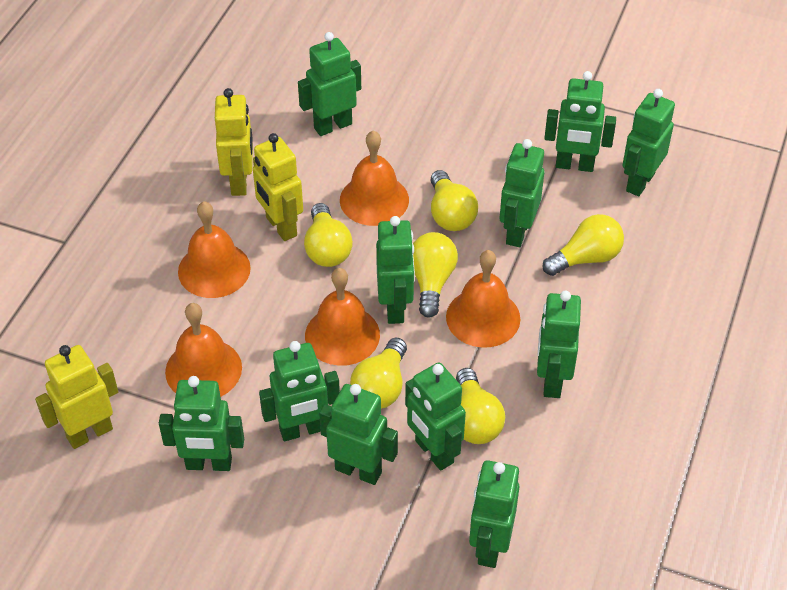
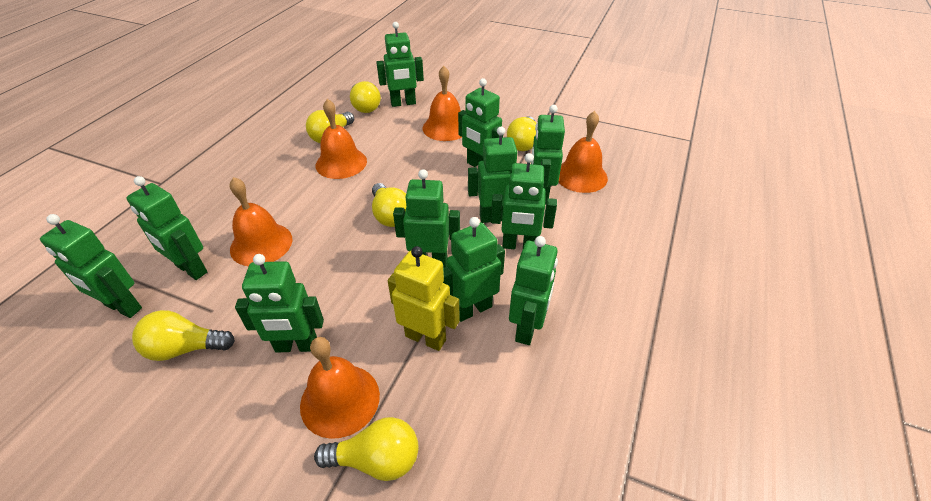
yellow robot: 3 -> 1

